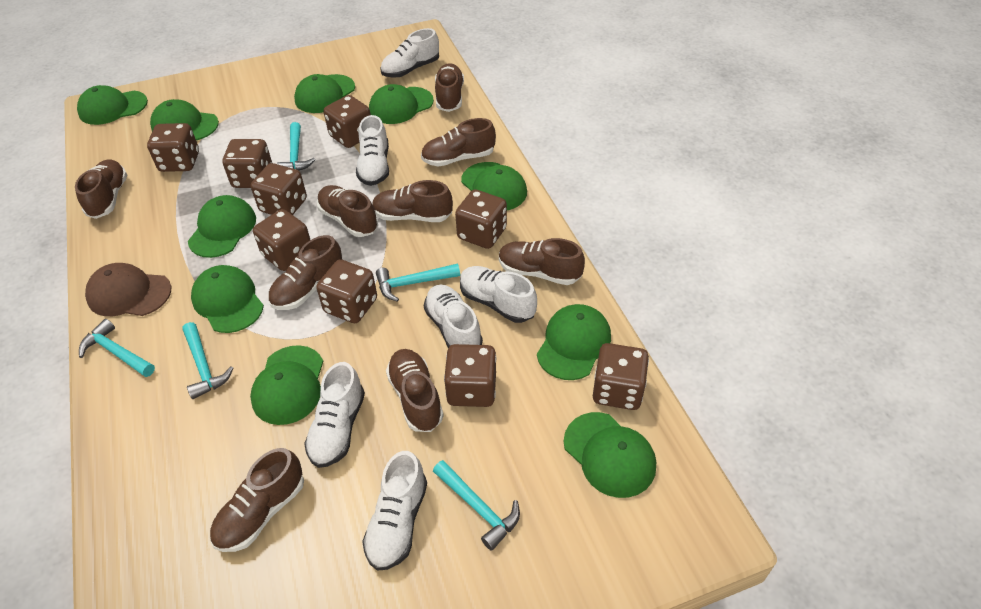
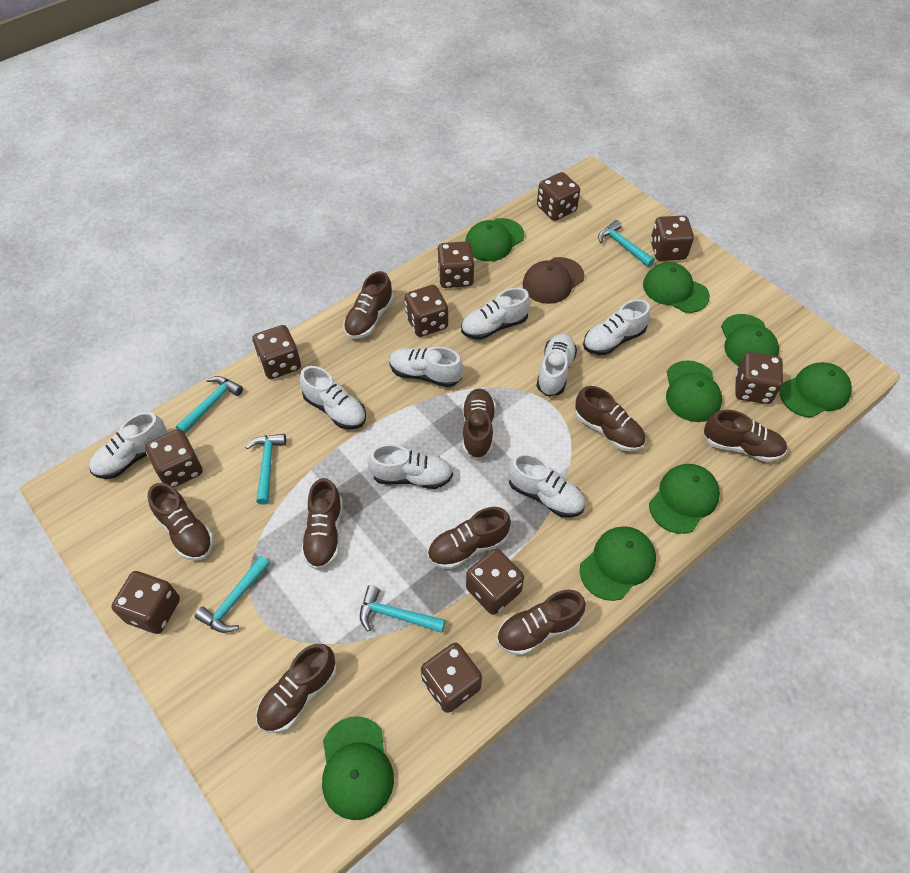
brown dice: 9 -> 10
green cap: 10 -> 8
white shoe: 6 -> 8

